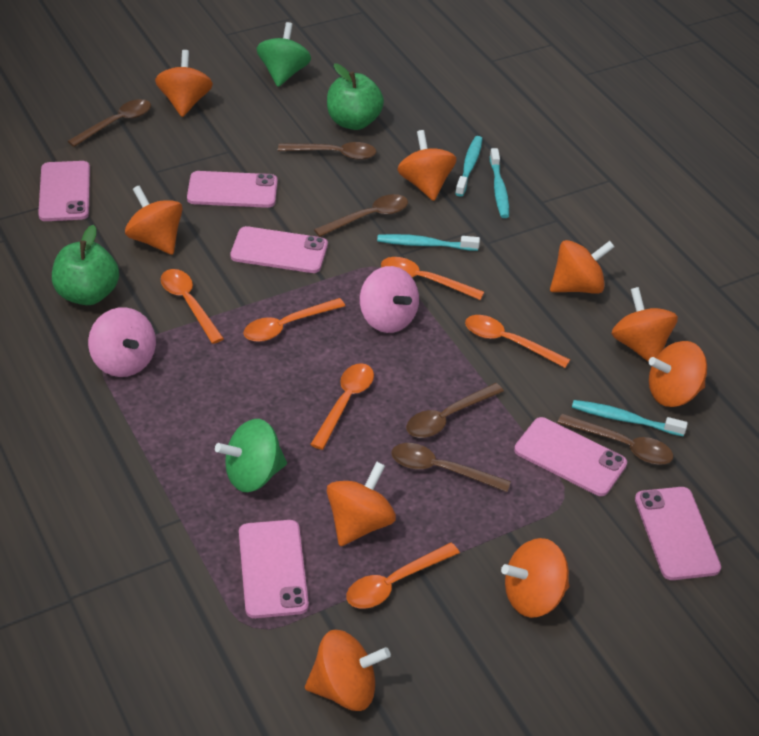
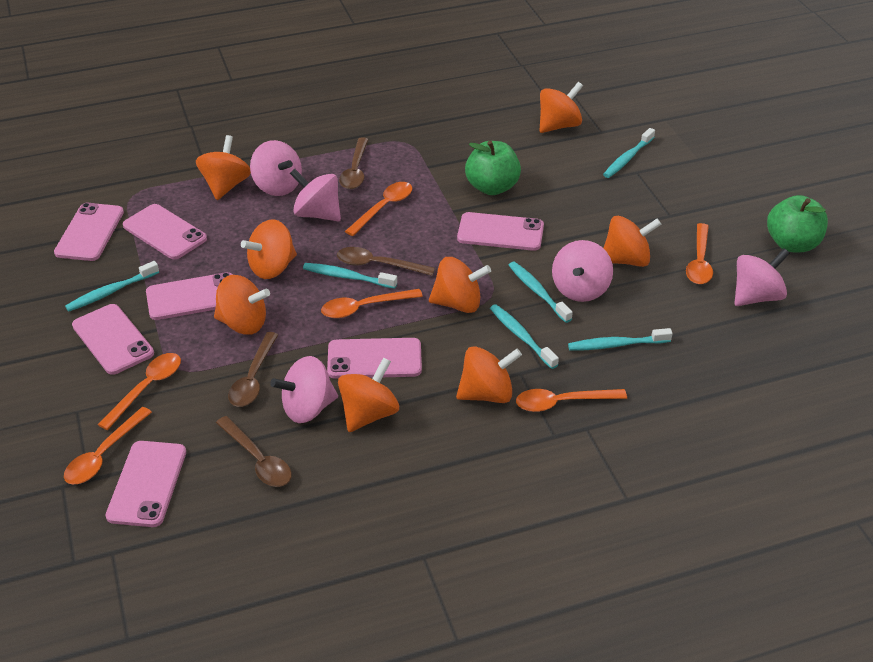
brown spoon: 6 -> 4
green spinning top: 2 -> 0
orange spinning top: 9 -> 8
pink phone: 6 -> 7
pink spinning top: 2 -> 5
turquoise toothbrush: 4 -> 6

